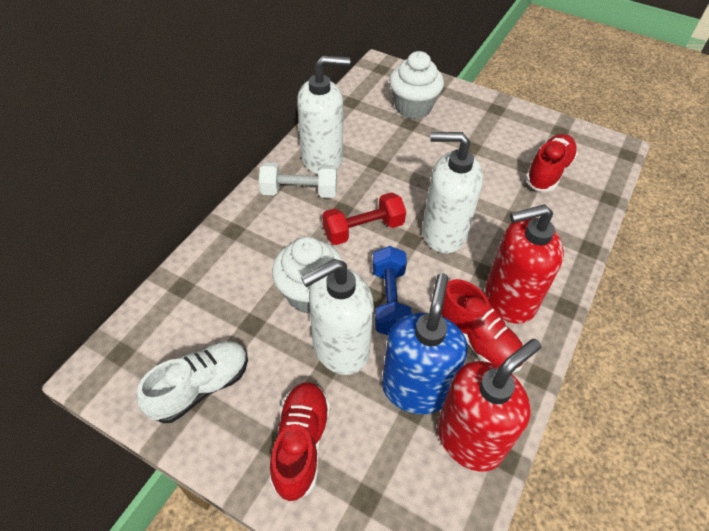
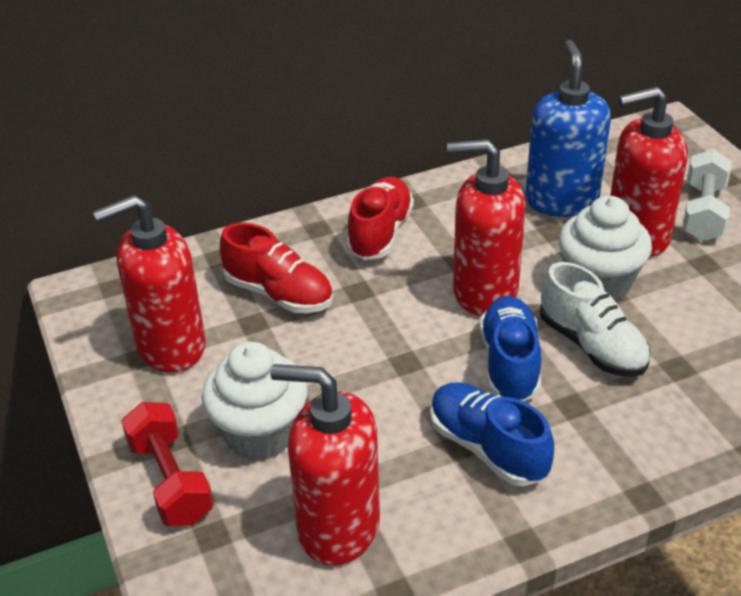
blue dumbbell: 1 -> 0
blue shoe: 0 -> 2
red shoe: 3 -> 2
red soap dispenser: 2 -> 4
white soap dispenser: 3 -> 0

